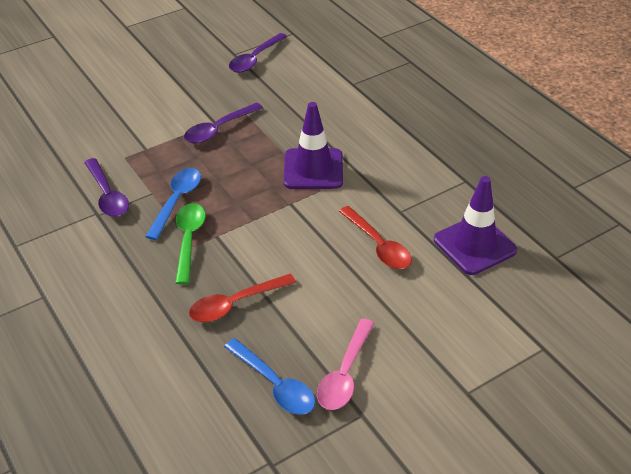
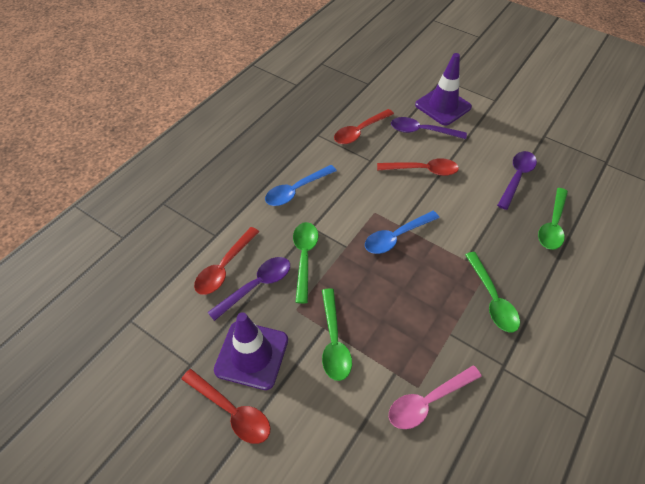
green spoon: 1 -> 4
red spoon: 2 -> 4

